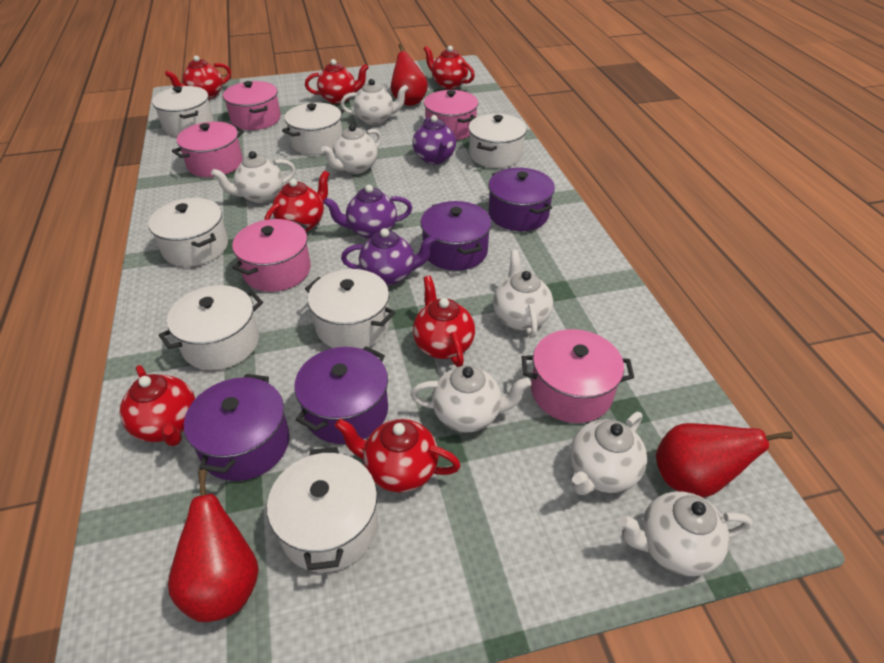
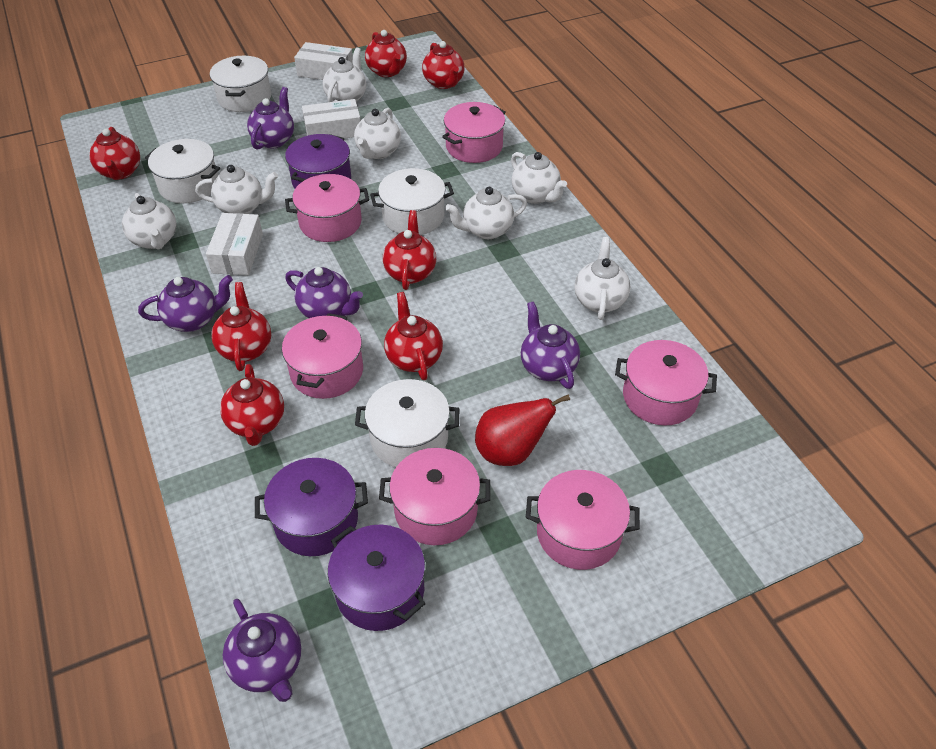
pink pot: 5 -> 6
purple pot: 4 -> 3
purple teapot: 3 -> 5
red pear: 3 -> 1
white box: 0 -> 3
white pot: 7 -> 4

